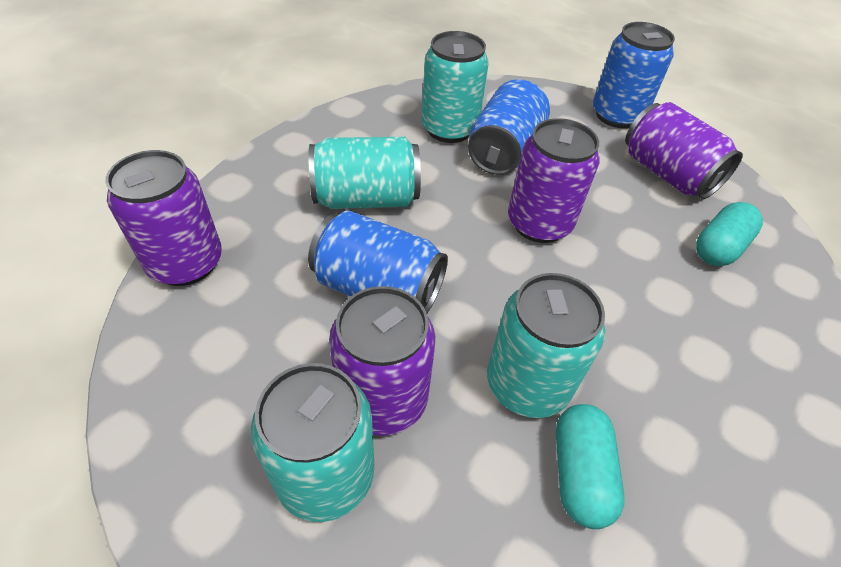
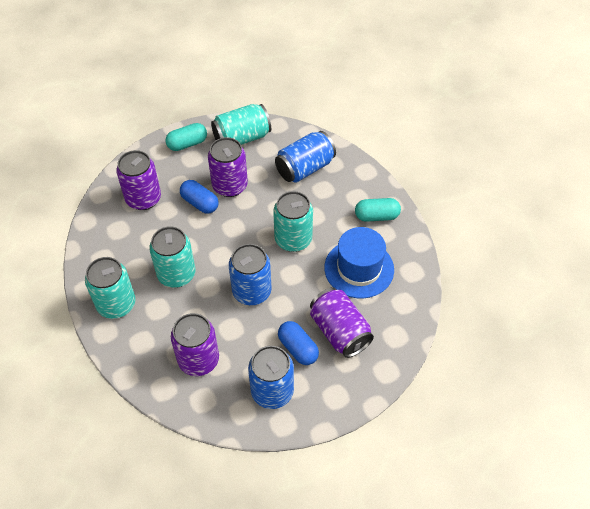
blue capsule: 0 -> 2
blue hat: 0 -> 1

